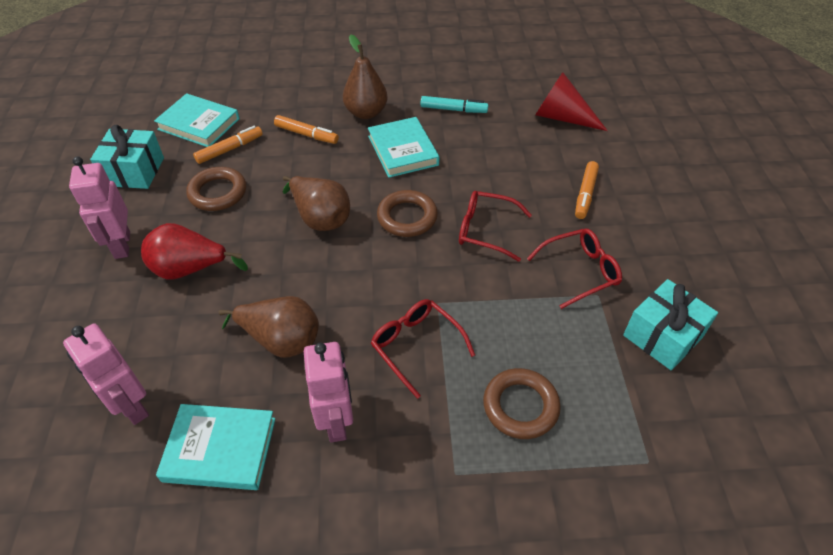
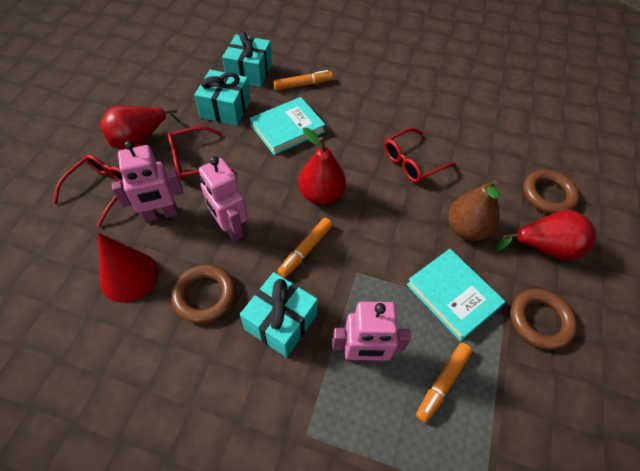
brown pear: 3 -> 1
red pear: 1 -> 3
turquoise book: 3 -> 2
turquoise gift: 2 -> 3
turquoise marker: 1 -> 0

